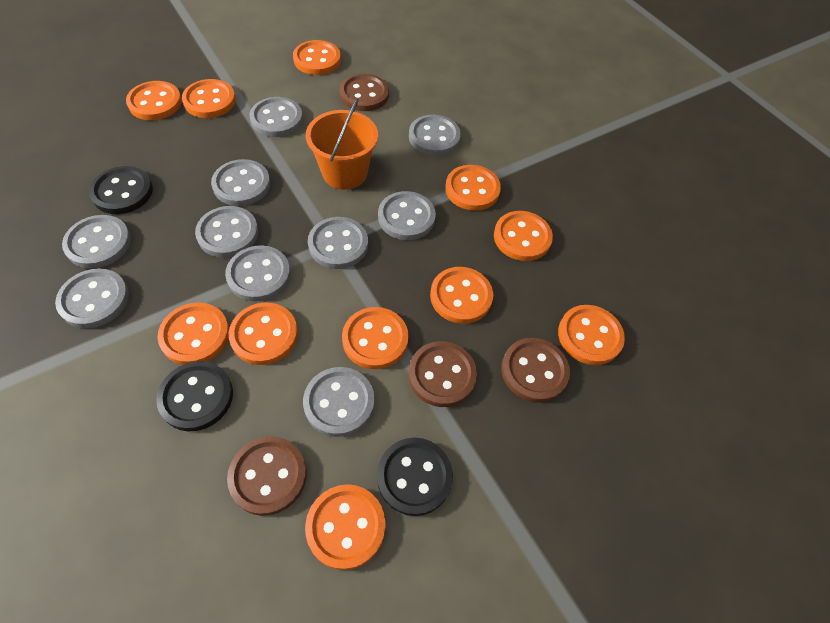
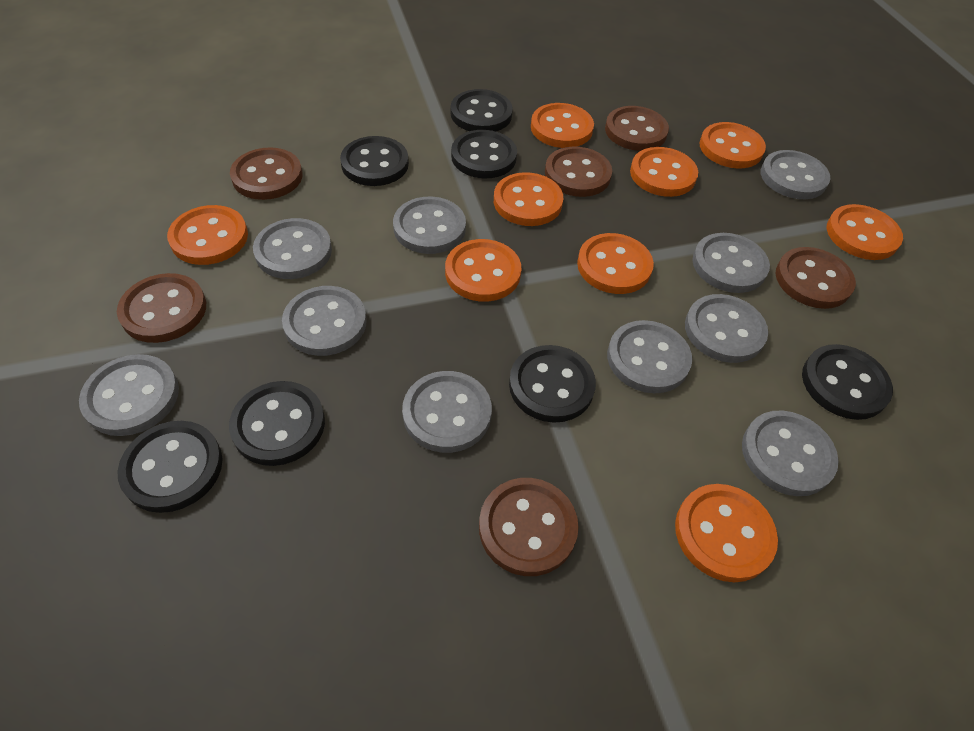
black button: 3 -> 7
brown button: 4 -> 6
orange bucket: 1 -> 0
orange button: 11 -> 9

